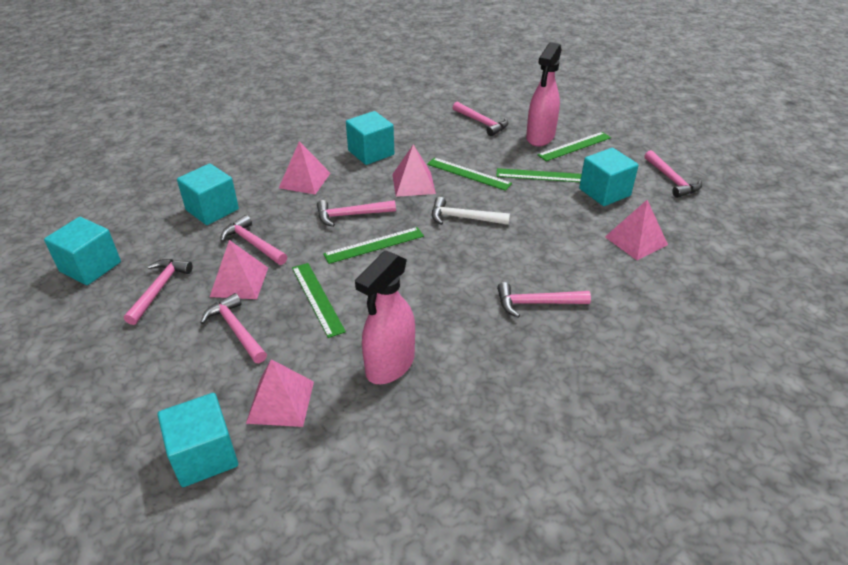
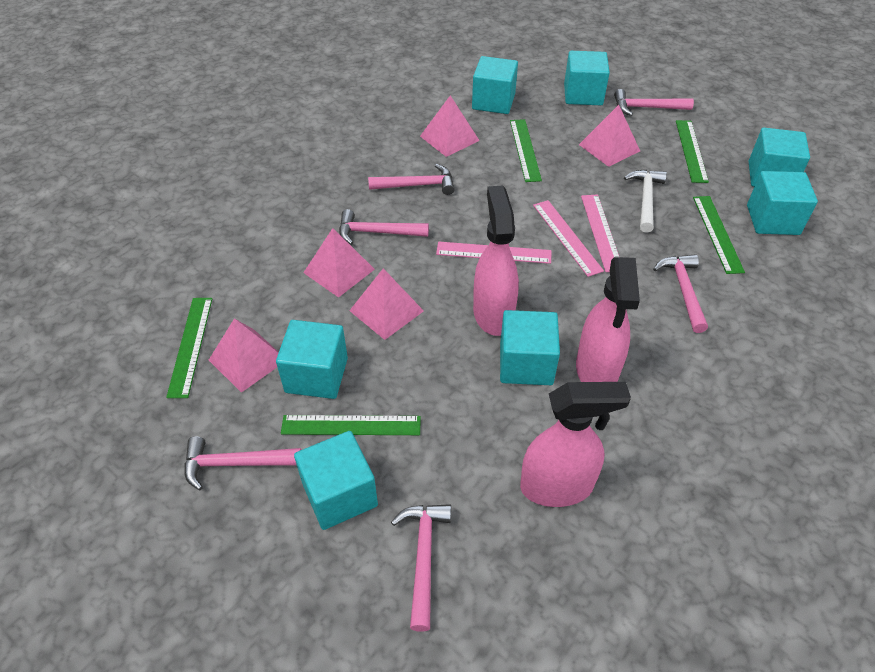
pink hammer: 7 -> 6
pink ruler: 0 -> 3
pink spray bottle: 2 -> 3
turquoise cube: 5 -> 7

